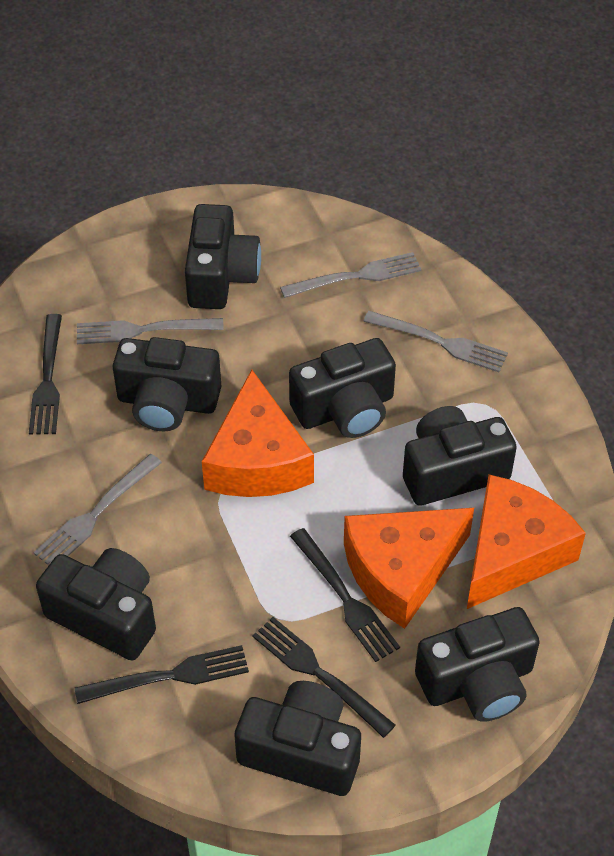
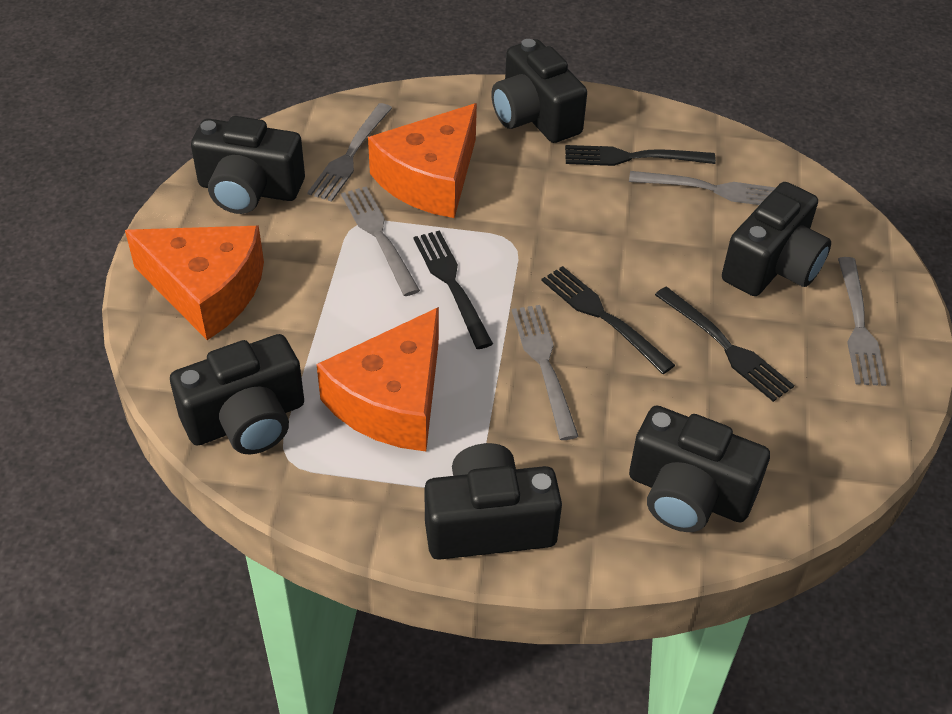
black camera: 7 -> 6
grey fork: 4 -> 5

